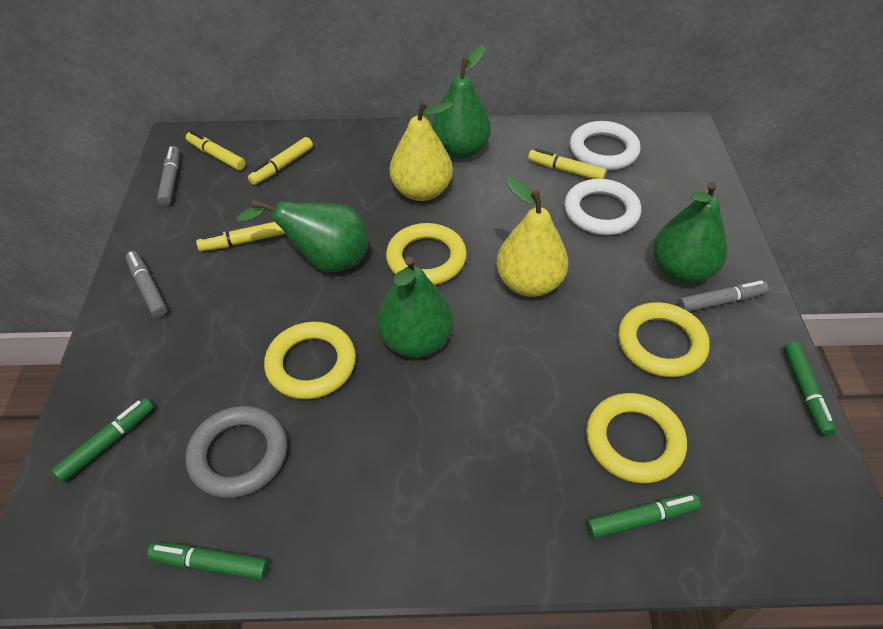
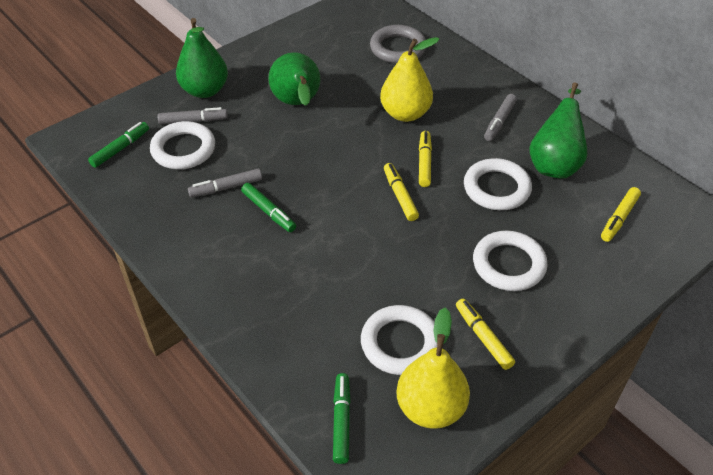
green marker: 4 -> 3
green pear: 4 -> 3
white ring: 2 -> 4
yellow ring: 4 -> 0

